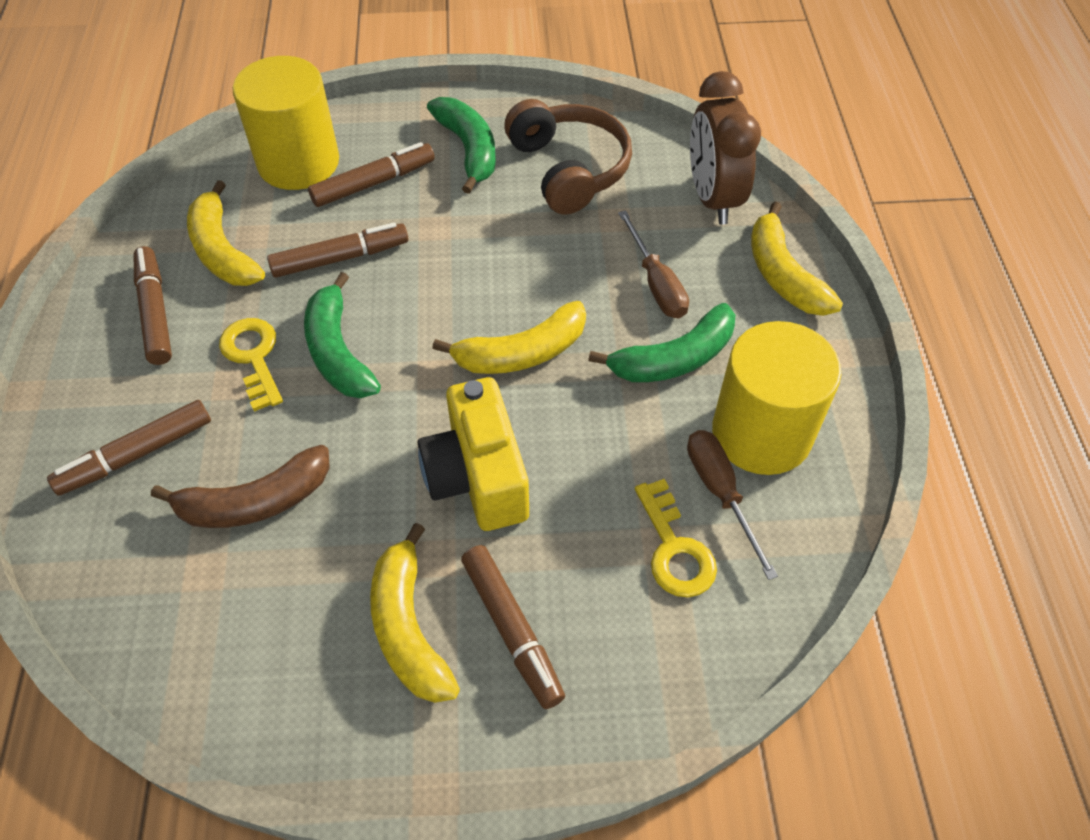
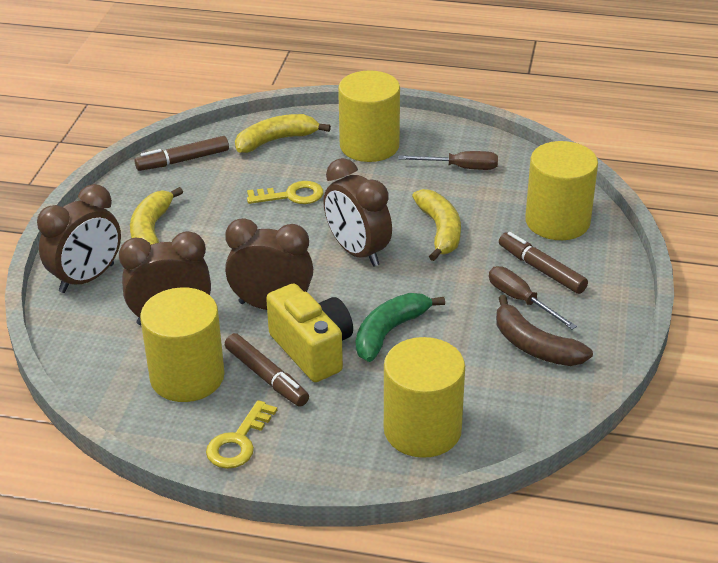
brown clock: 1 -> 4
brown headphones: 1 -> 0
brown marker: 5 -> 3
green banana: 3 -> 1
yellow banana: 4 -> 3
yellow cylinder: 2 -> 4

